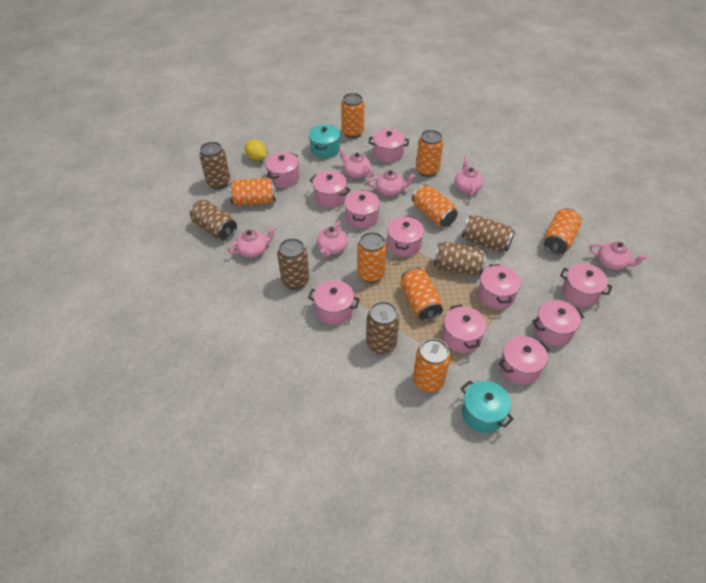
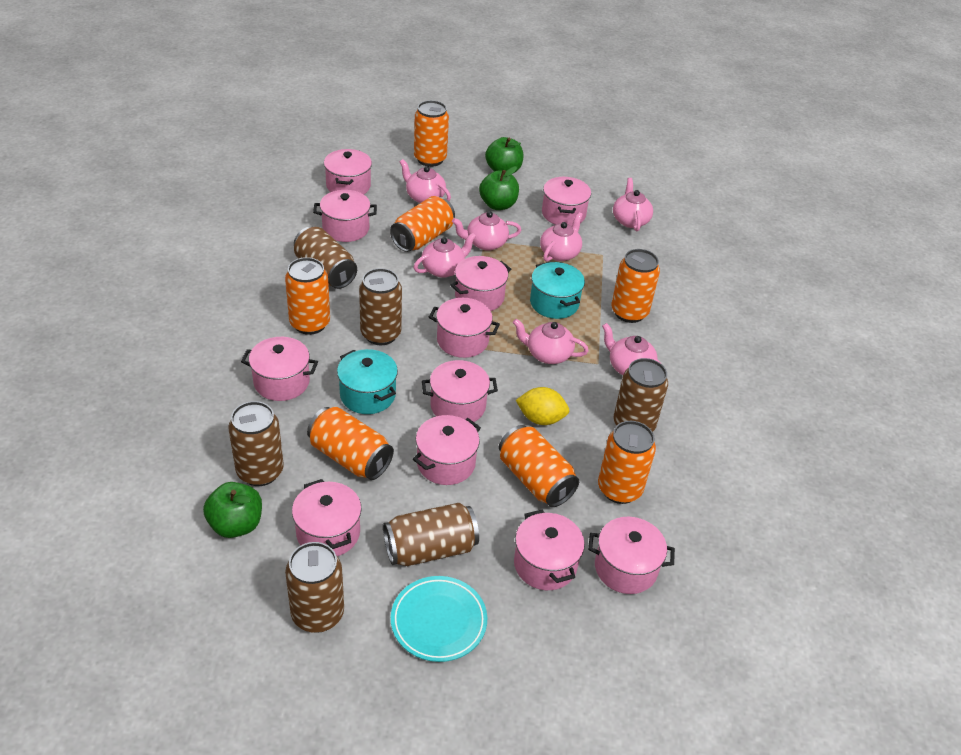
green apple: 0 -> 3
orange can: 8 -> 7
pink teapot: 6 -> 7
turquoise plate: 0 -> 1

